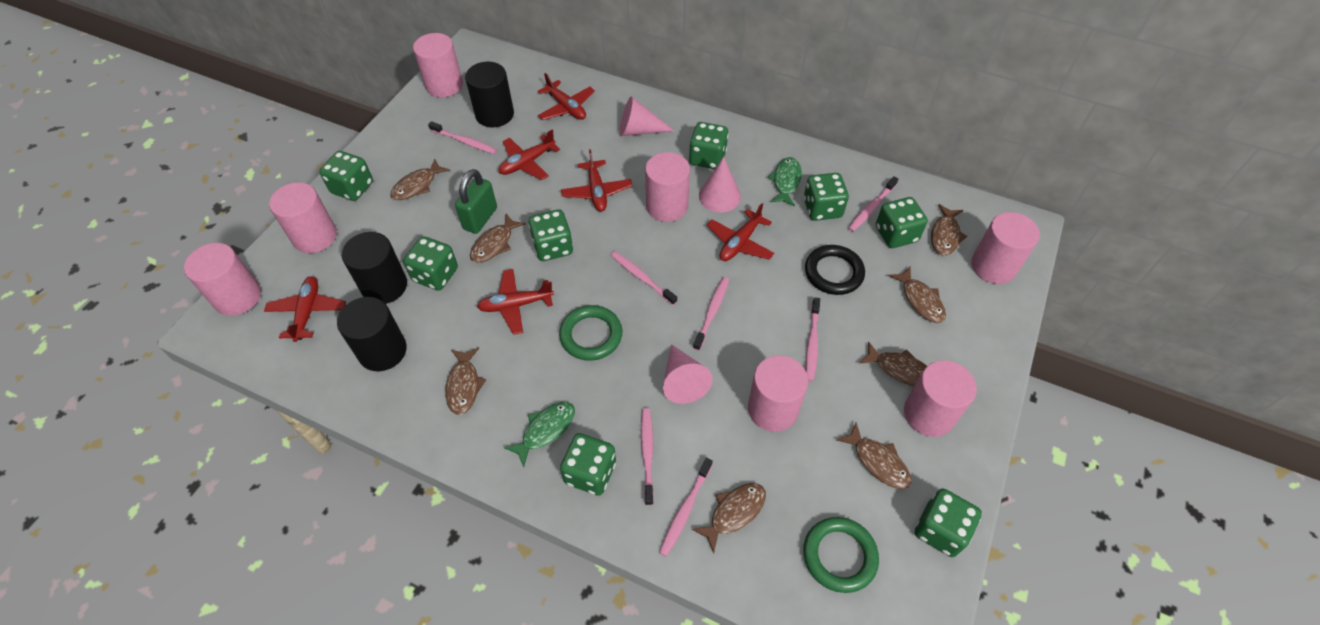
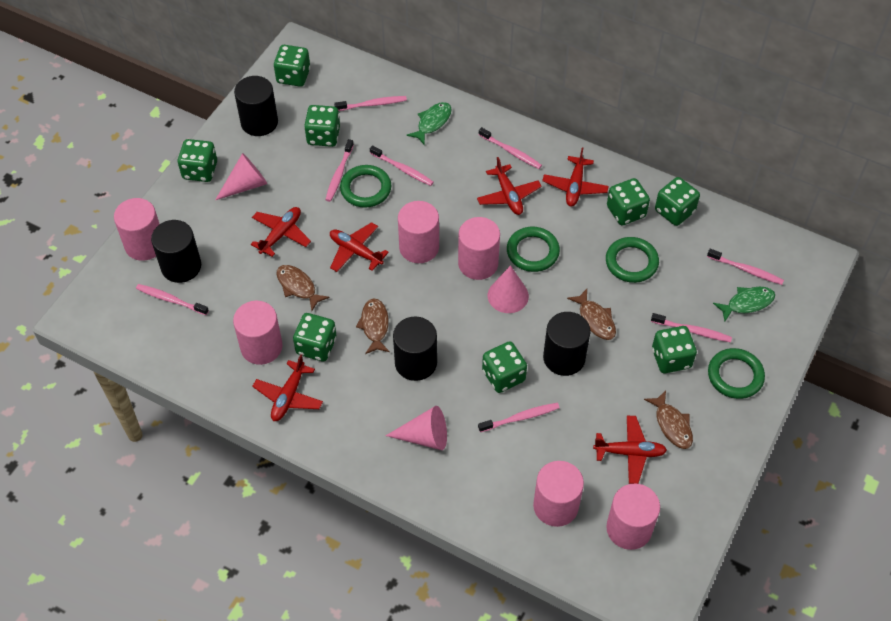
black cylinder: 3 -> 4
black ring: 1 -> 0
brown fish: 8 -> 4
green padlock: 1 -> 0
green ring: 2 -> 4
pink cylinder: 7 -> 6
pink toothbrush: 7 -> 8

